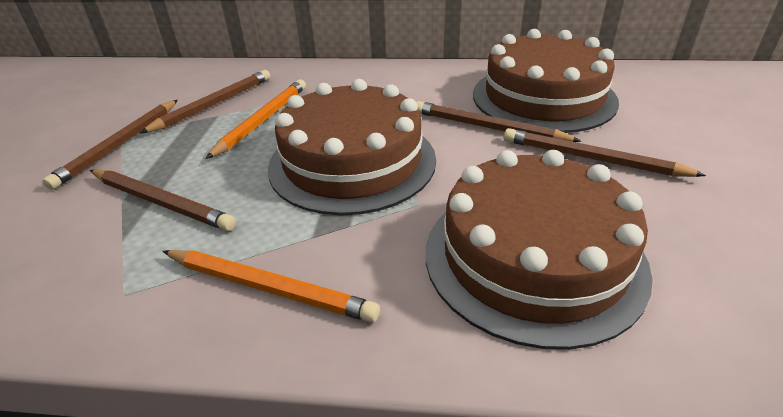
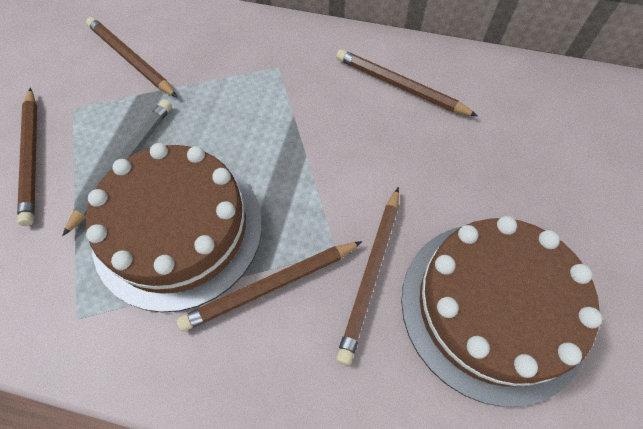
brown cake: 3 -> 2
grey pencil: 0 -> 1
orange pencil: 2 -> 0

